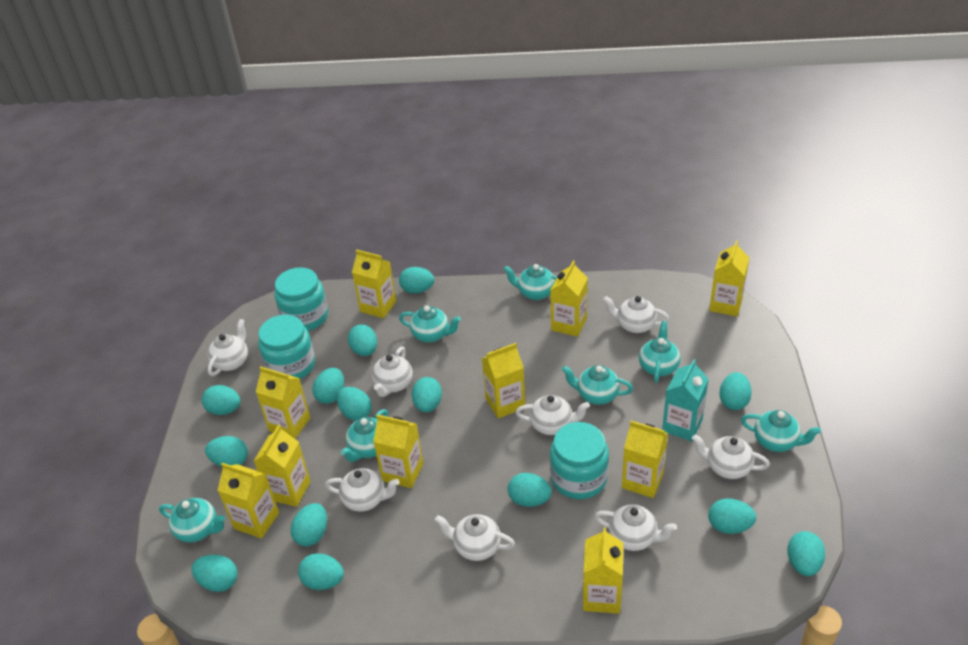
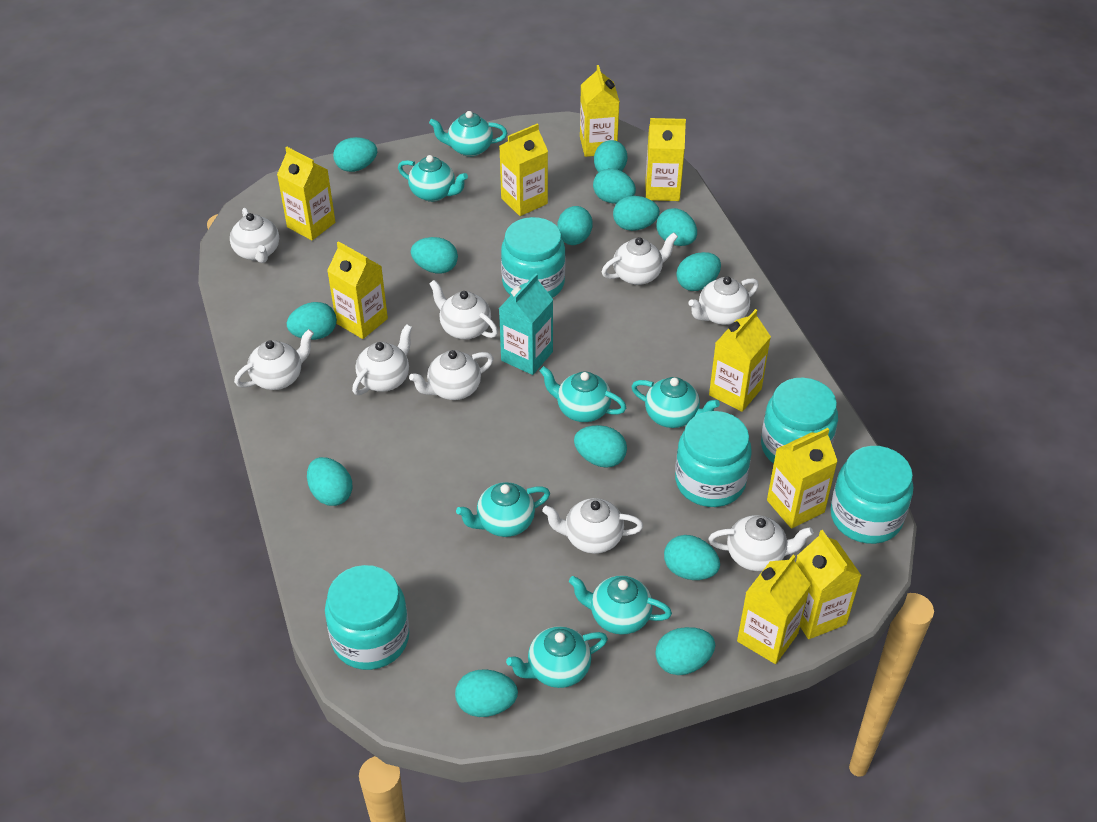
turquoise jar: 3 -> 5
white teapot: 8 -> 9
yellow carton: 10 -> 9

